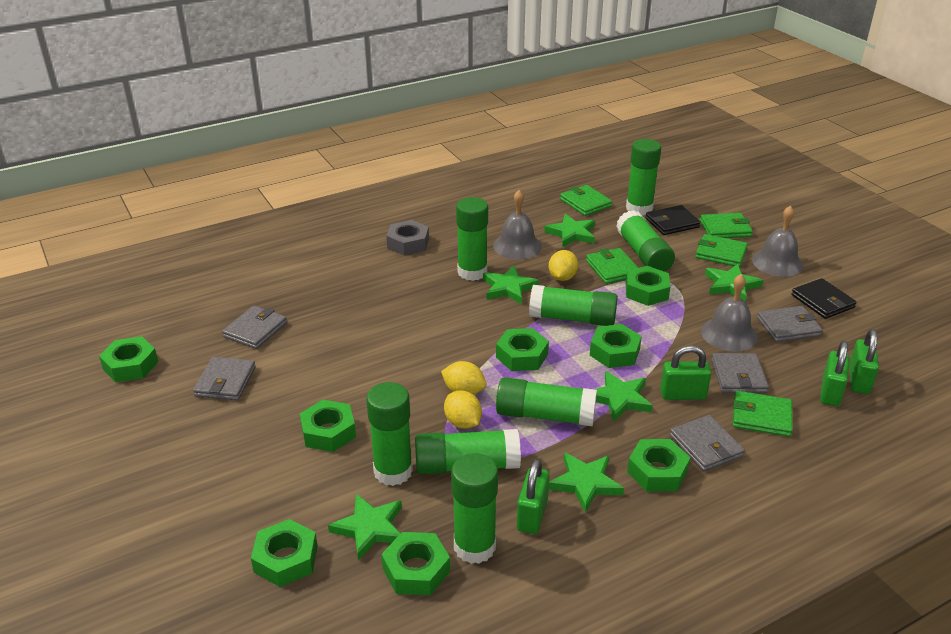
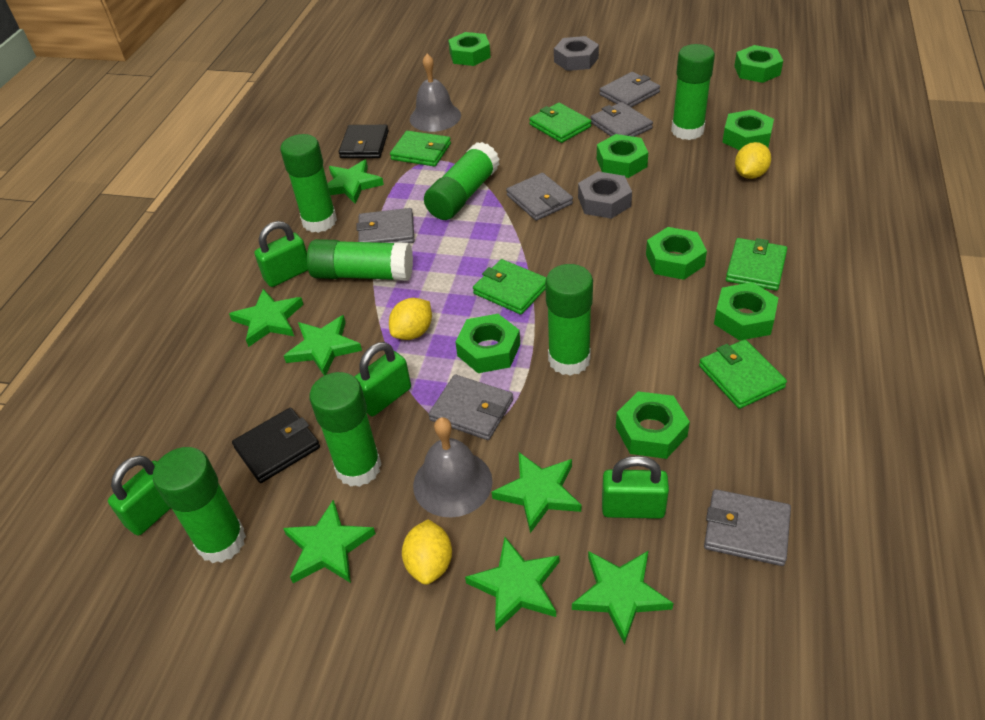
green glue stick: 8 -> 7
green star: 6 -> 7
grey bell: 3 -> 2
grey nut: 1 -> 2
grey wallet: 5 -> 6

